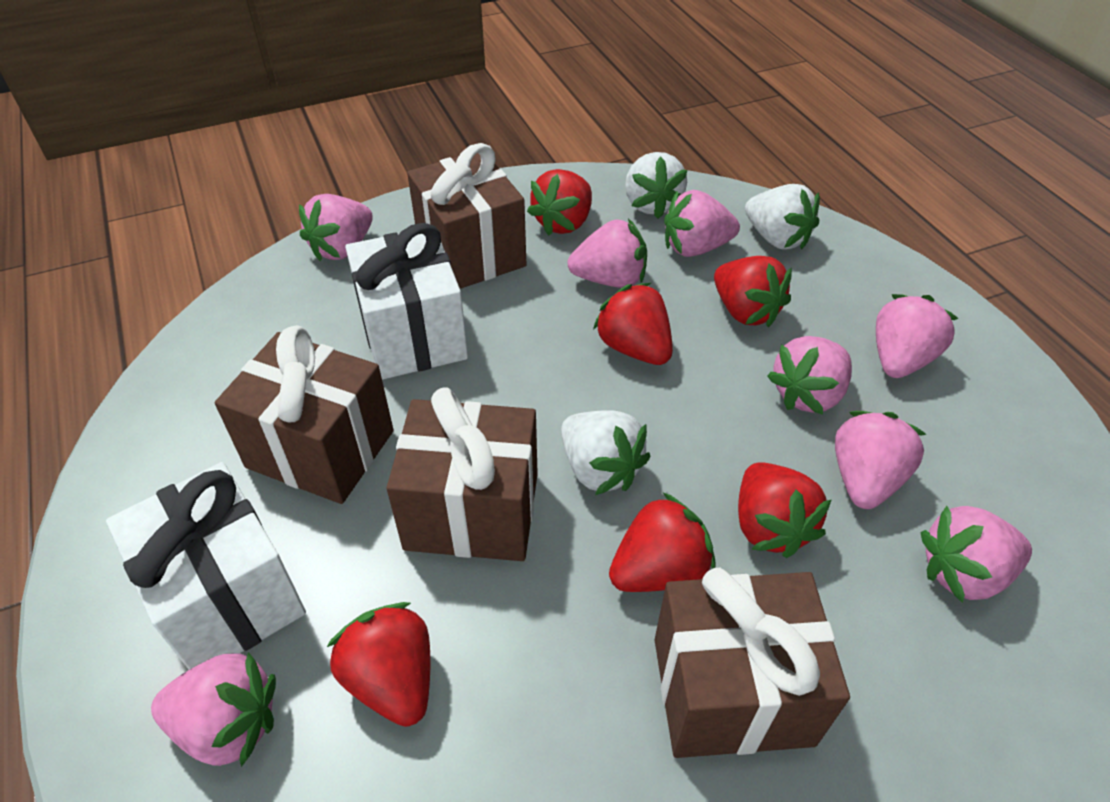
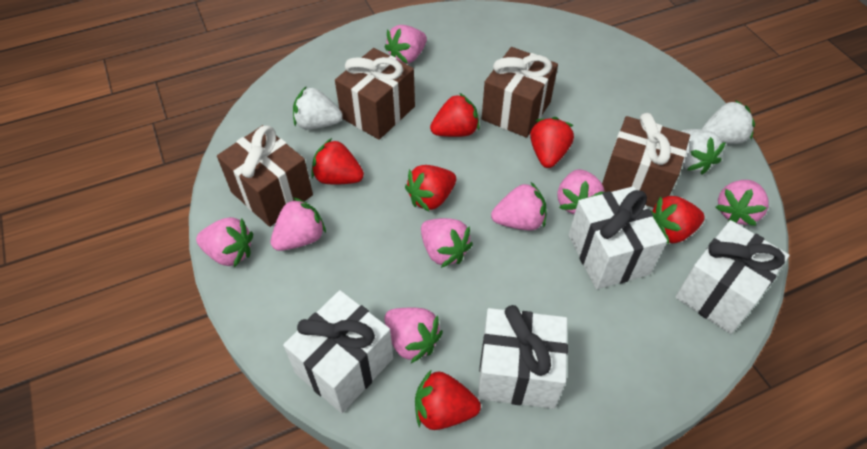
white gift: 2 -> 4

